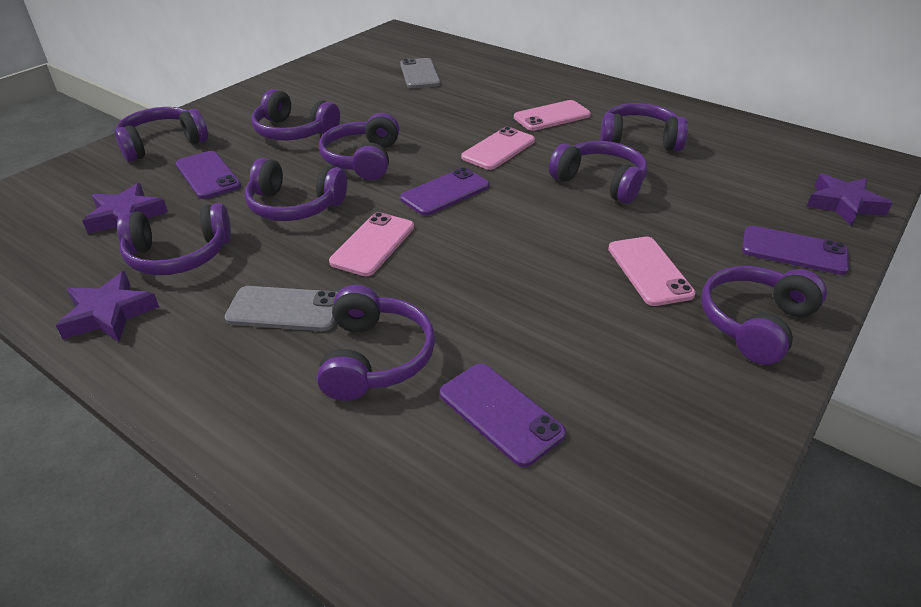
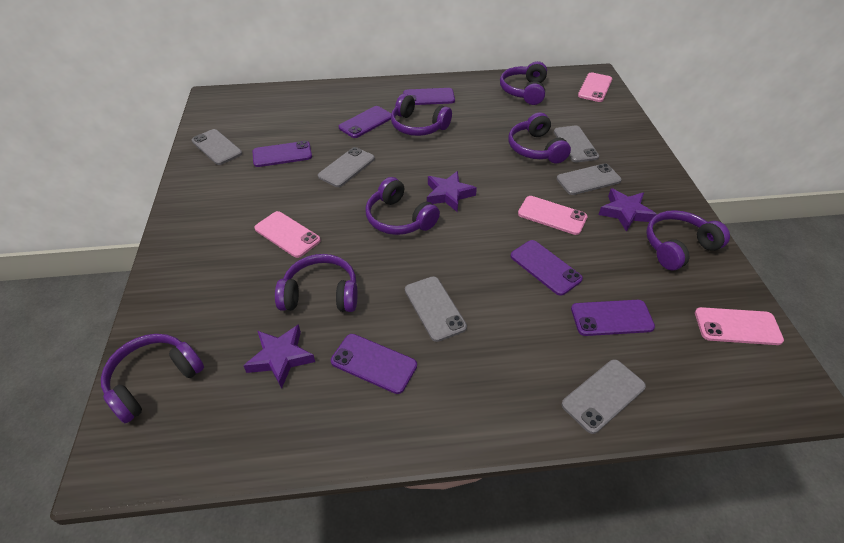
grey phone: 2 -> 6
purple headphones: 9 -> 7
purple phone: 4 -> 6

